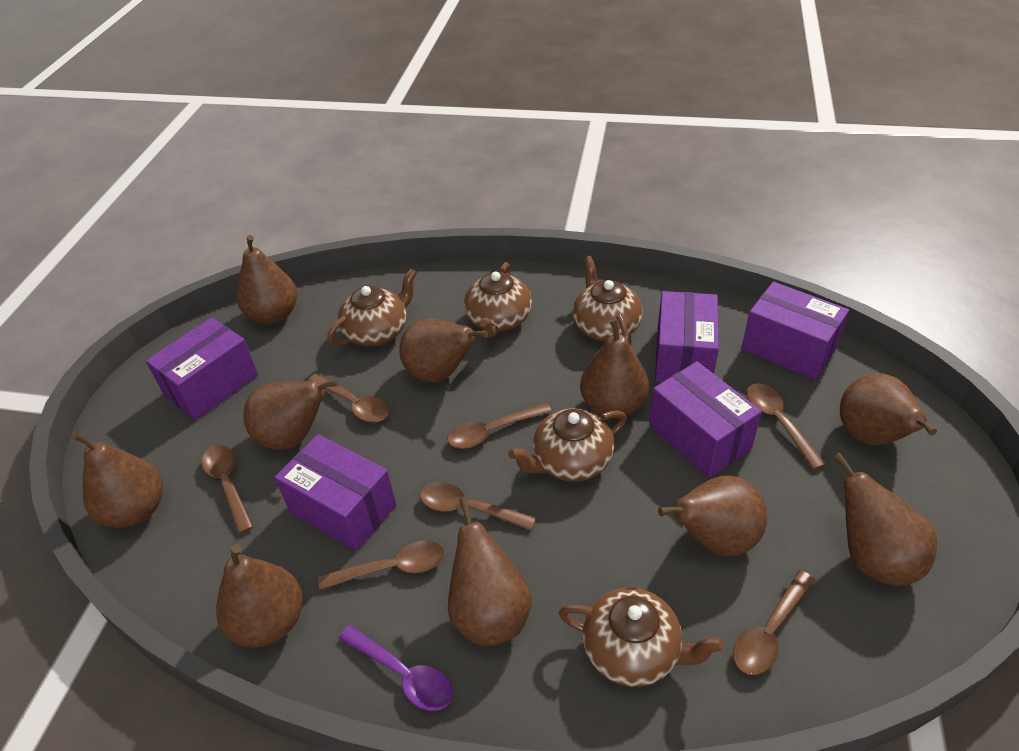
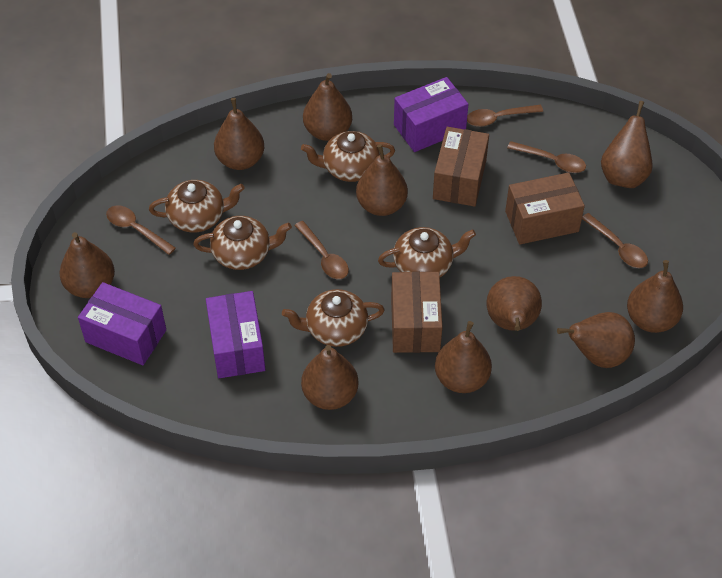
brown box: 0 -> 3
brown spoon: 7 -> 5
purple box: 5 -> 3
purple spoon: 1 -> 0

